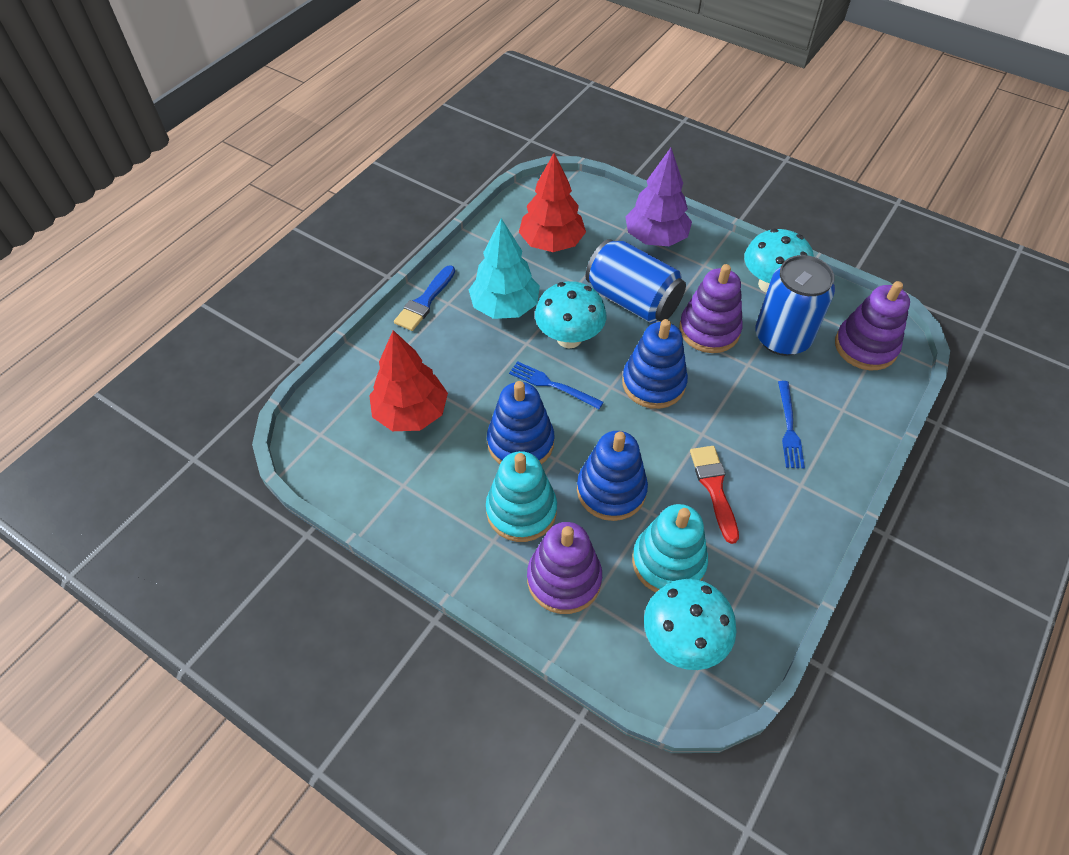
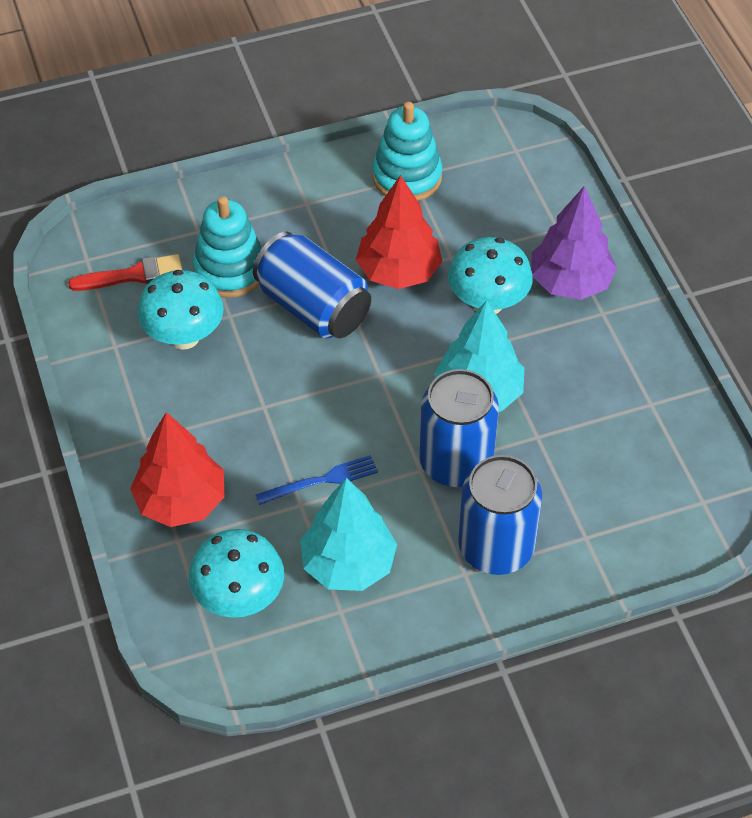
blue brush: 1 -> 0
blue can: 2 -> 3
blue fork: 2 -> 1
blue stacking toy: 3 -> 0
purple stacking toy: 3 -> 0
turquoise tree: 1 -> 2

